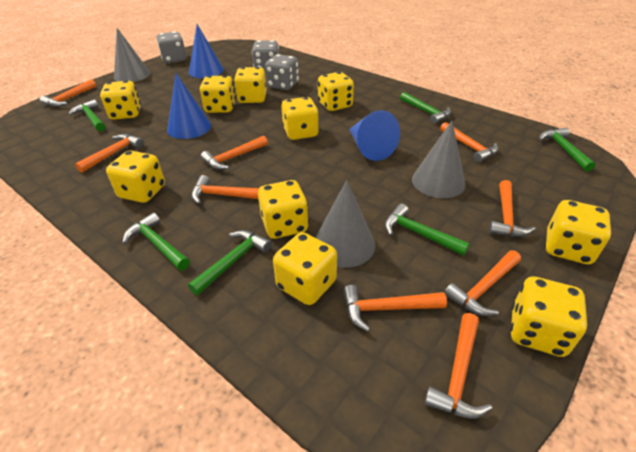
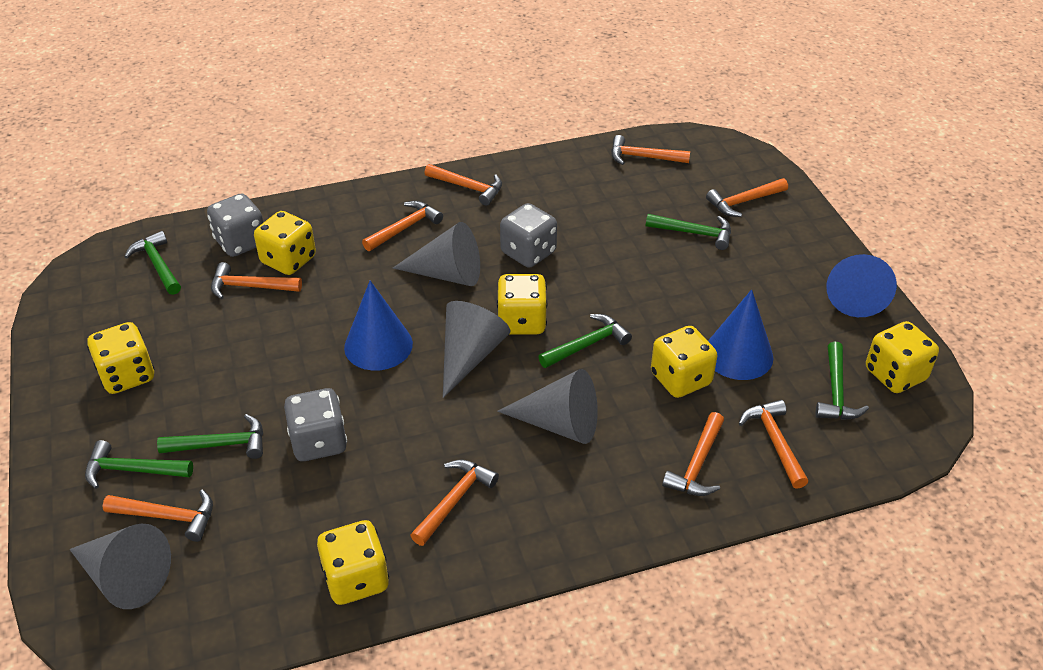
grey cone: 3 -> 4
yellow dice: 10 -> 6

